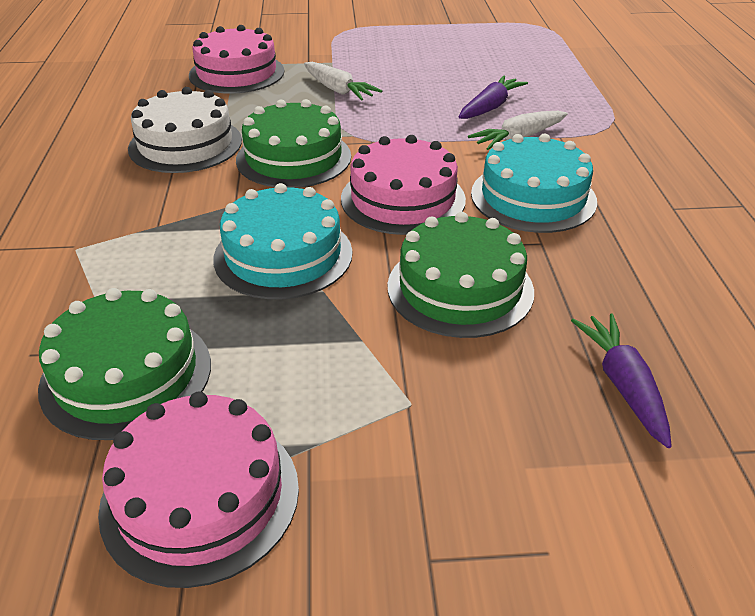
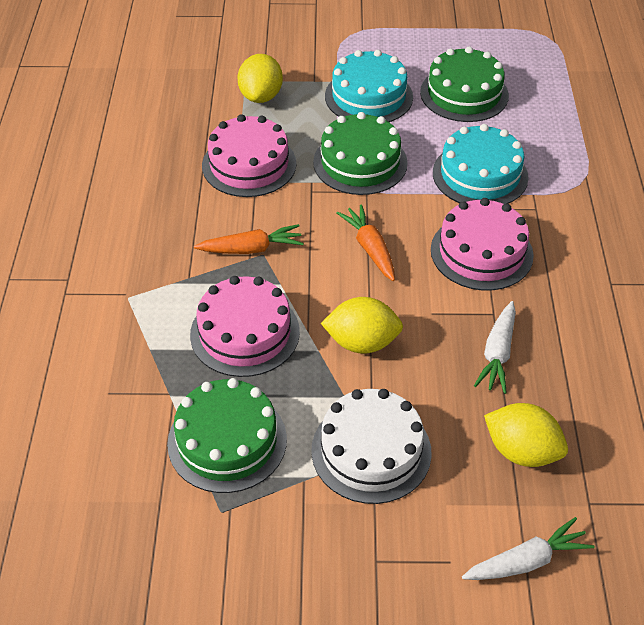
orange carrot: 0 -> 2
purple carrot: 2 -> 0
yellow lemon: 0 -> 3

